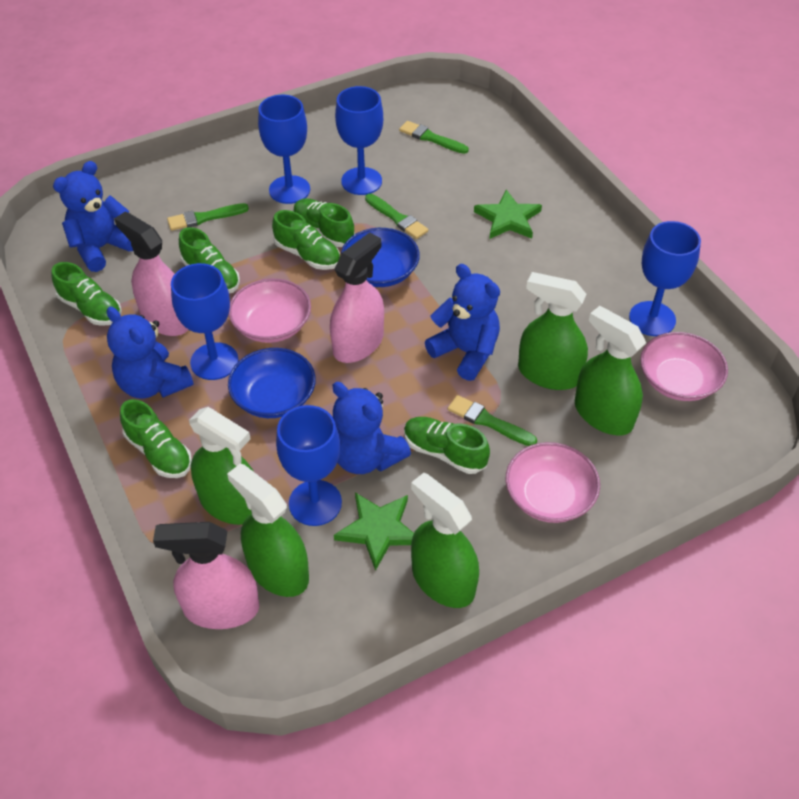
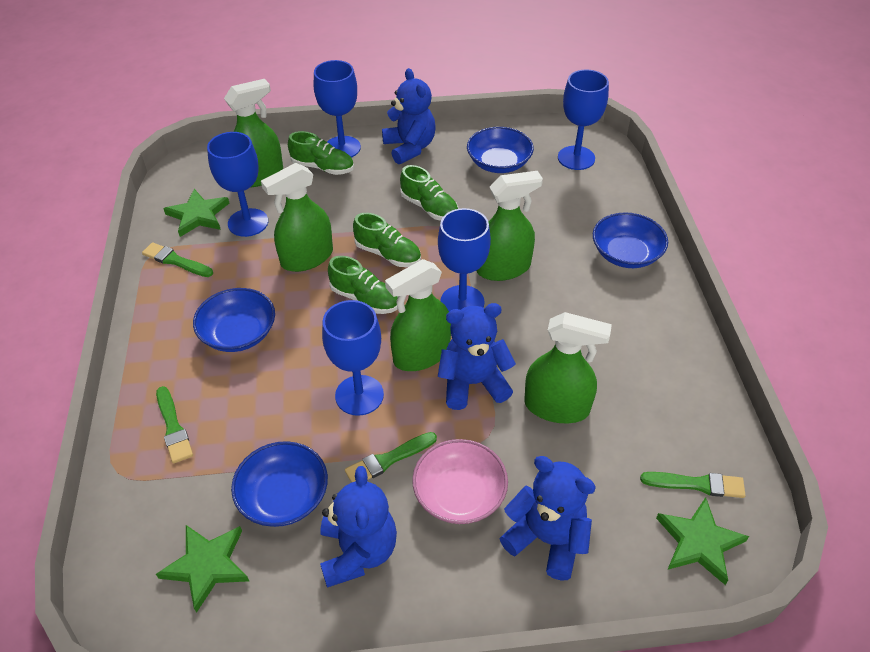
blue bowl: 2 -> 4
green shoe: 6 -> 4
green star: 2 -> 3
pink bowl: 3 -> 1
pink spray bottle: 3 -> 0

